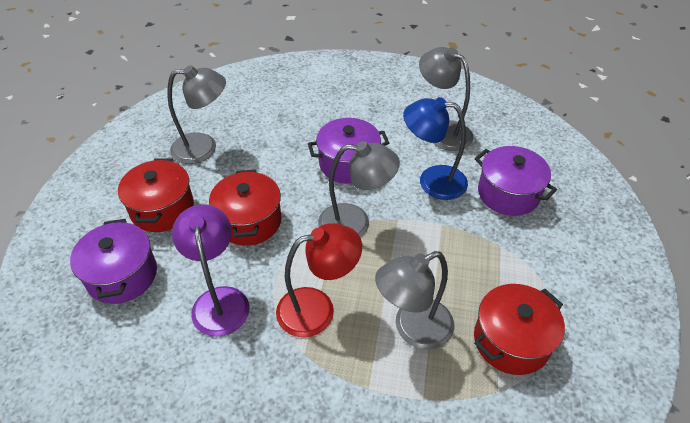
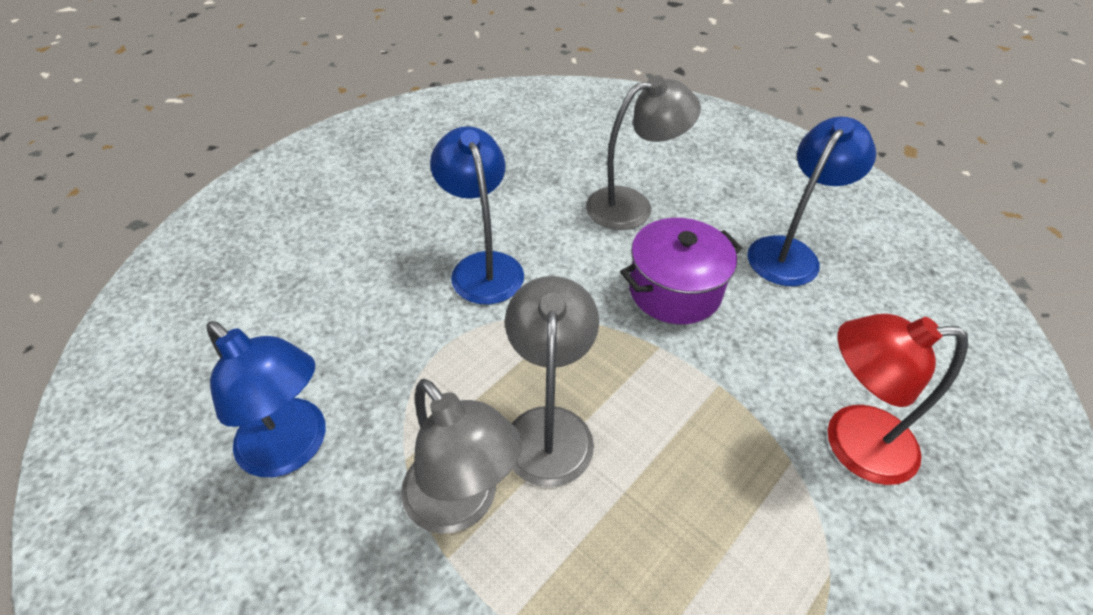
blue lamp: 1 -> 3
grey lamp: 4 -> 3
purple lamp: 1 -> 0
purple pot: 3 -> 1
red pot: 3 -> 0

